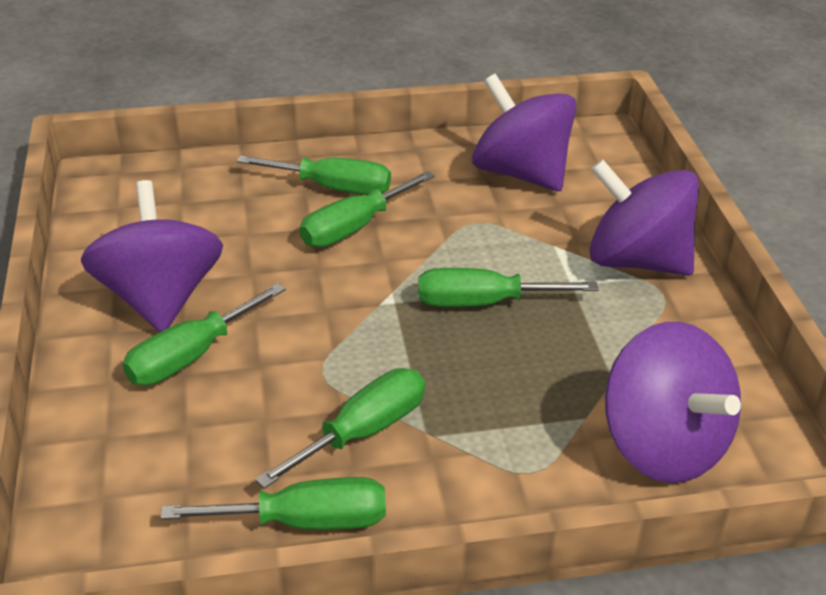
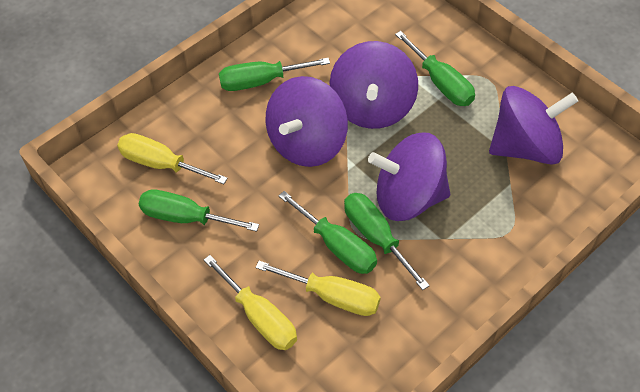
green screwdriver: 6 -> 5
yellow screwdriver: 0 -> 3

